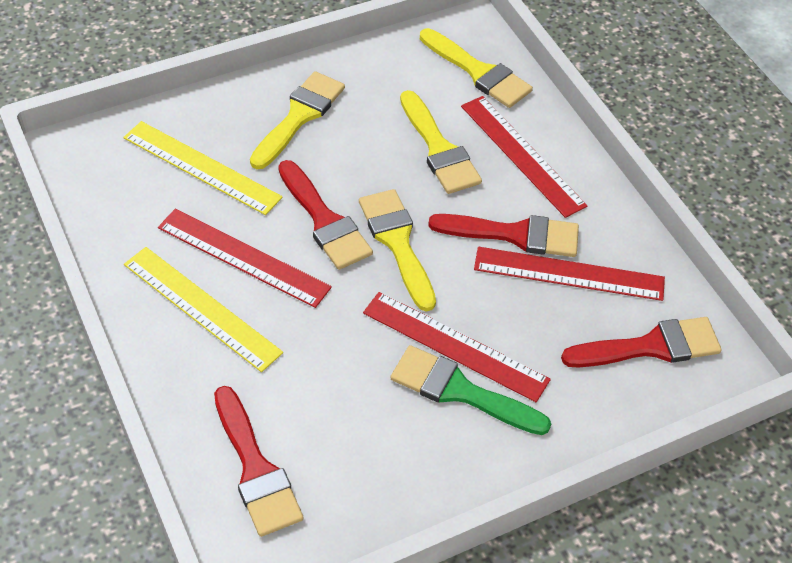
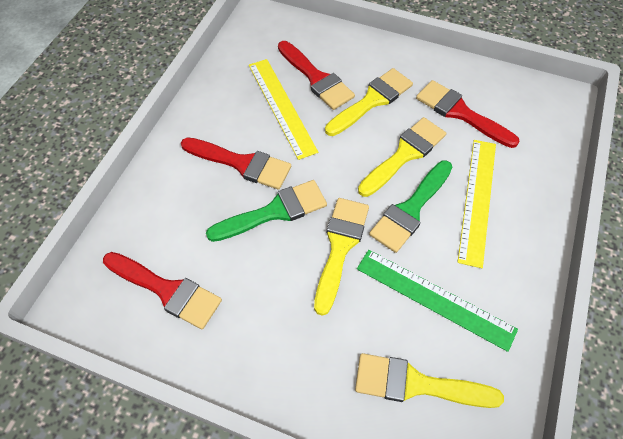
green brush: 1 -> 2
green ruler: 0 -> 1
red ruler: 4 -> 0

